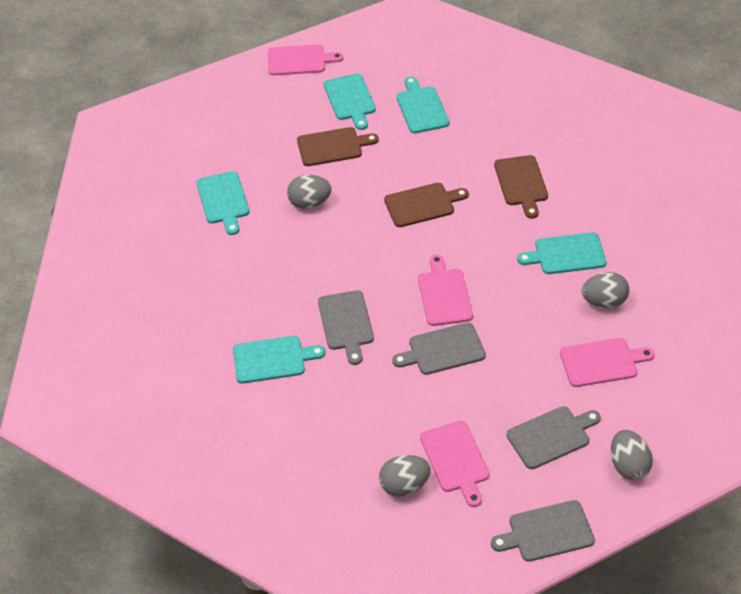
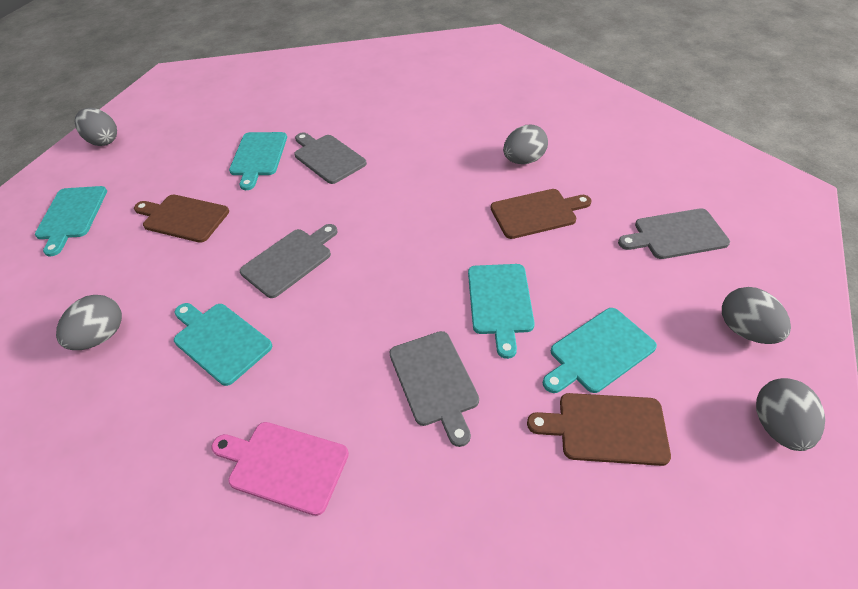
grey egg: 4 -> 5
pink cutting board: 4 -> 1

